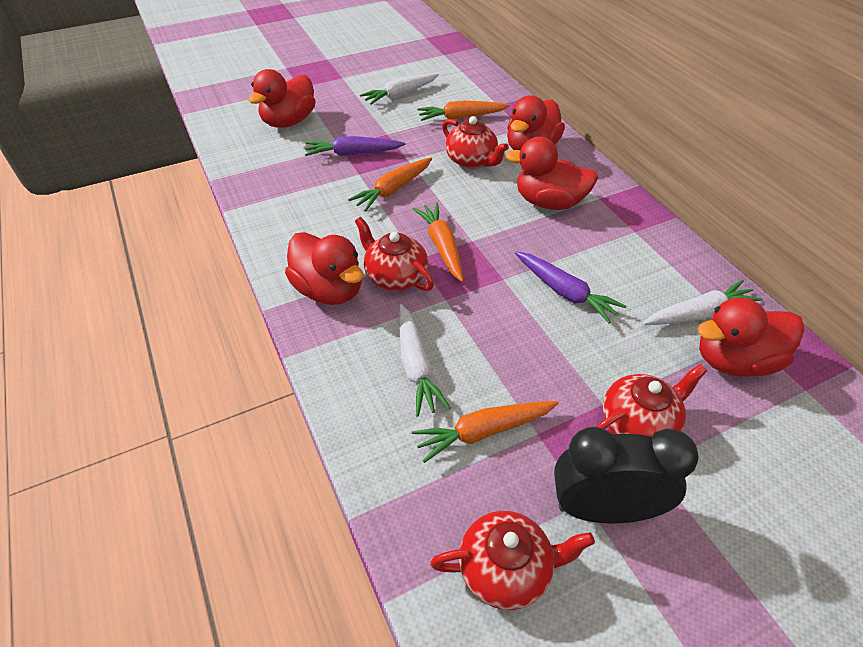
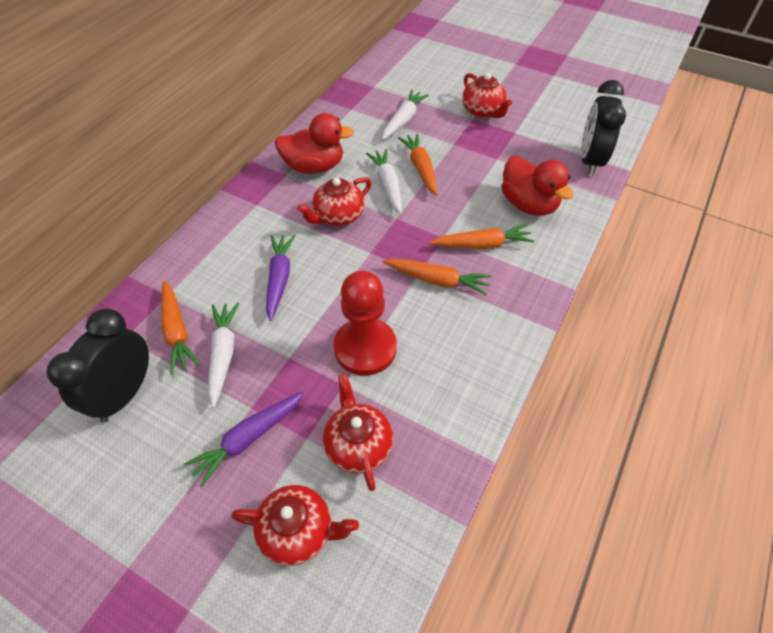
black clock: 1 -> 2
red duck: 5 -> 2
red pawn: 0 -> 1

